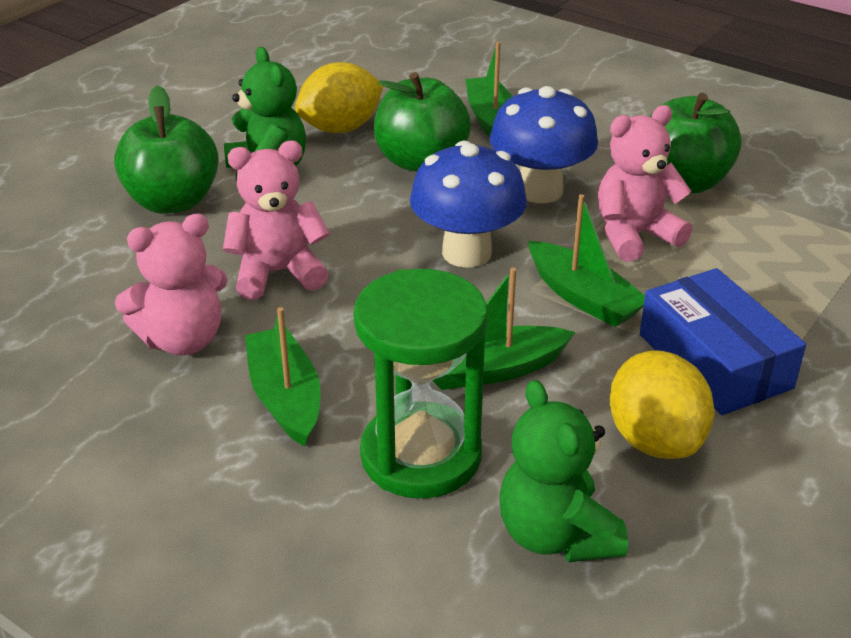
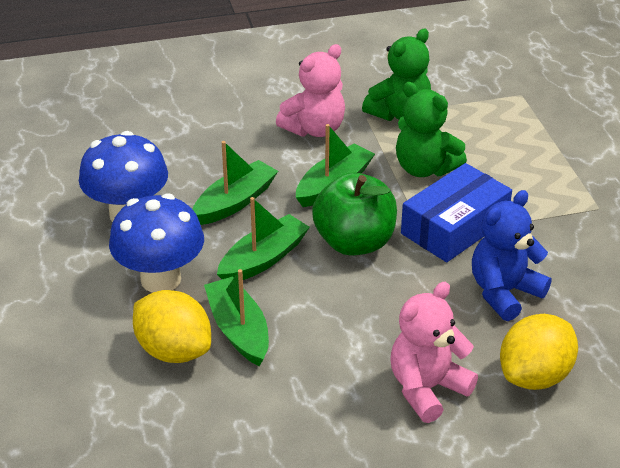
blue teddy bear: 0 -> 1
green apple: 3 -> 1
green hourglass: 1 -> 0
pink teddy bear: 3 -> 2

